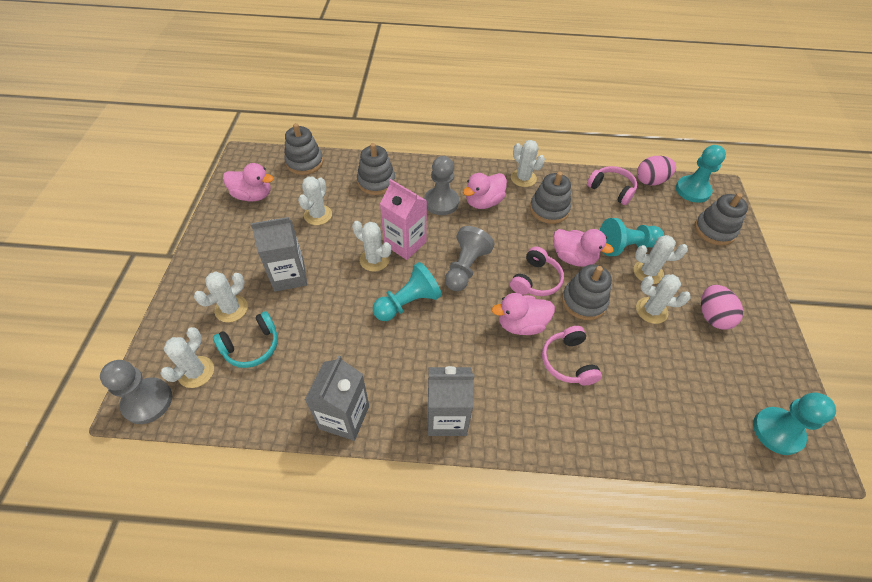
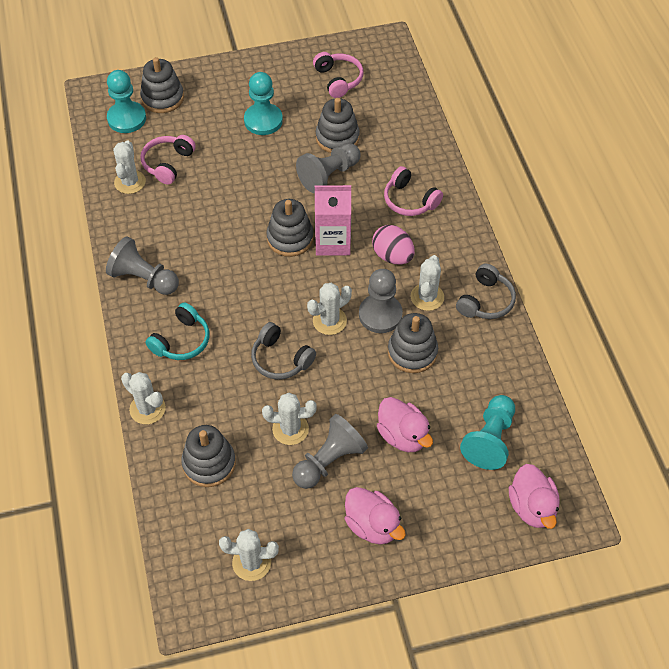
grey carton: 3 -> 0
grey headphones: 0 -> 2
grey pawn: 3 -> 4
pink duck: 4 -> 3
pink egg: 2 -> 1
turquoise pawn: 4 -> 3
white cactus: 7 -> 6

